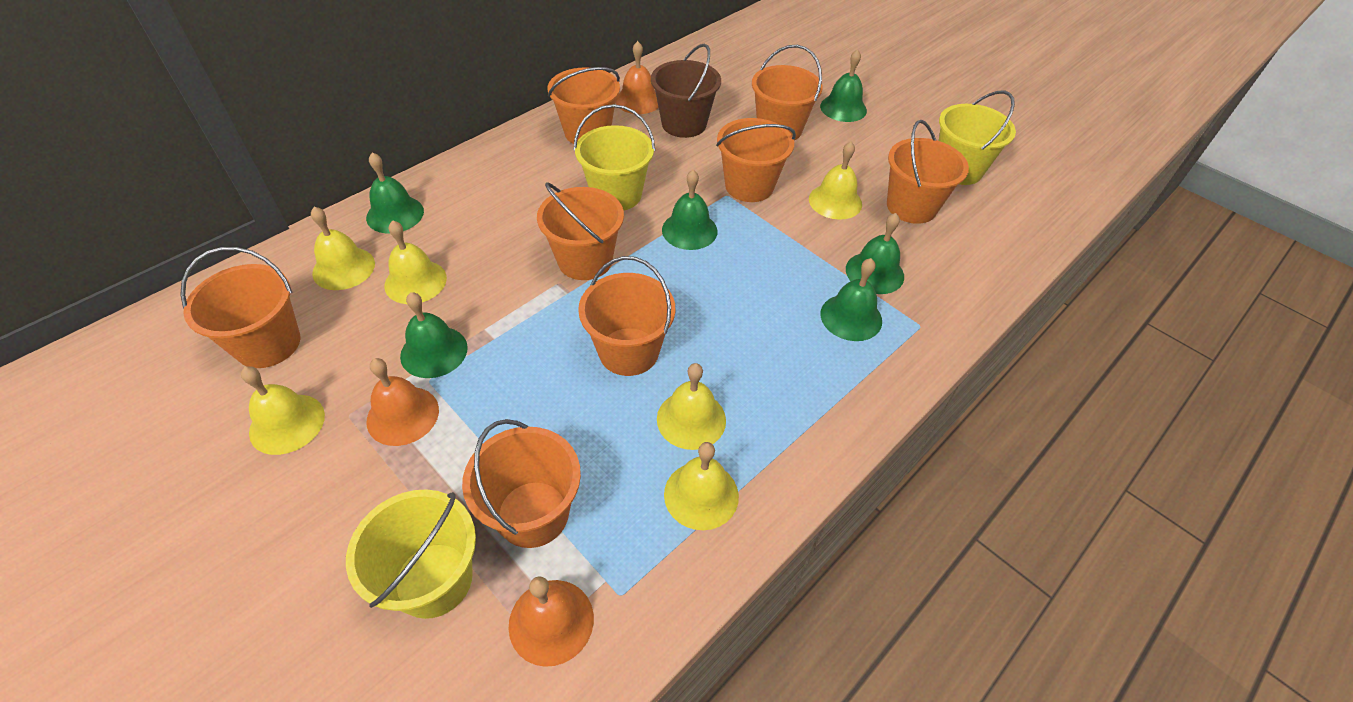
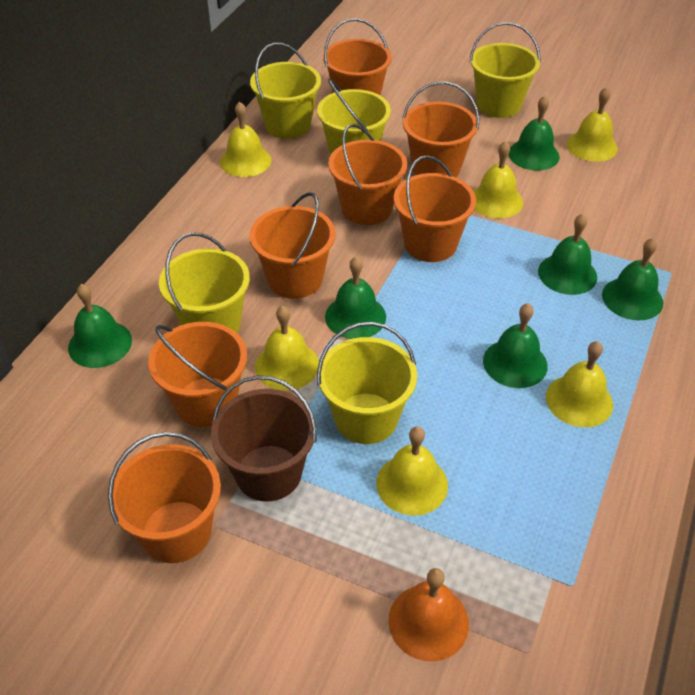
orange bell: 3 -> 1
orange bucket: 8 -> 7
yellow bucket: 3 -> 5

